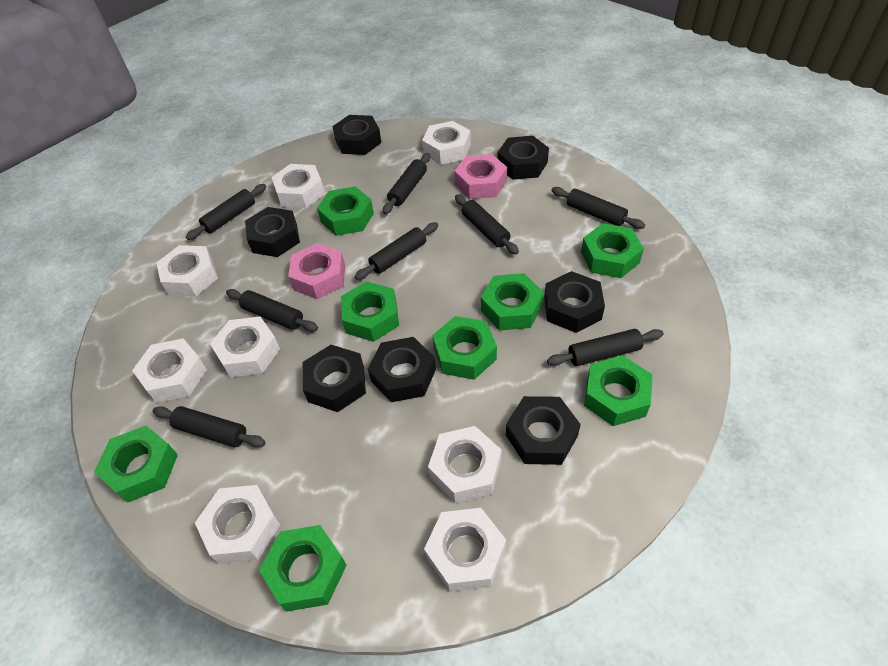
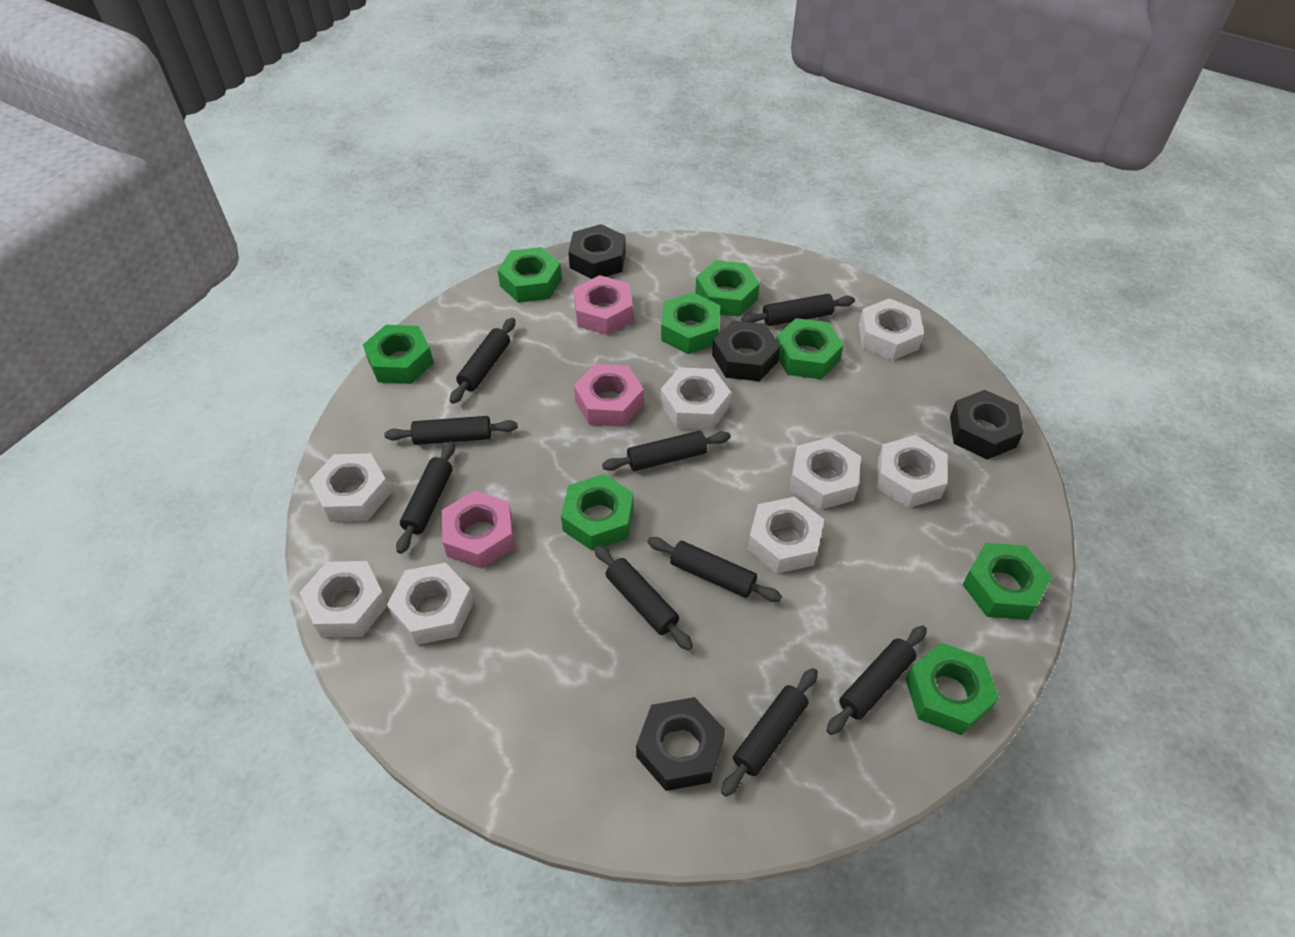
black nut: 7 -> 4
black rolling pin: 8 -> 9
pink nut: 2 -> 3

